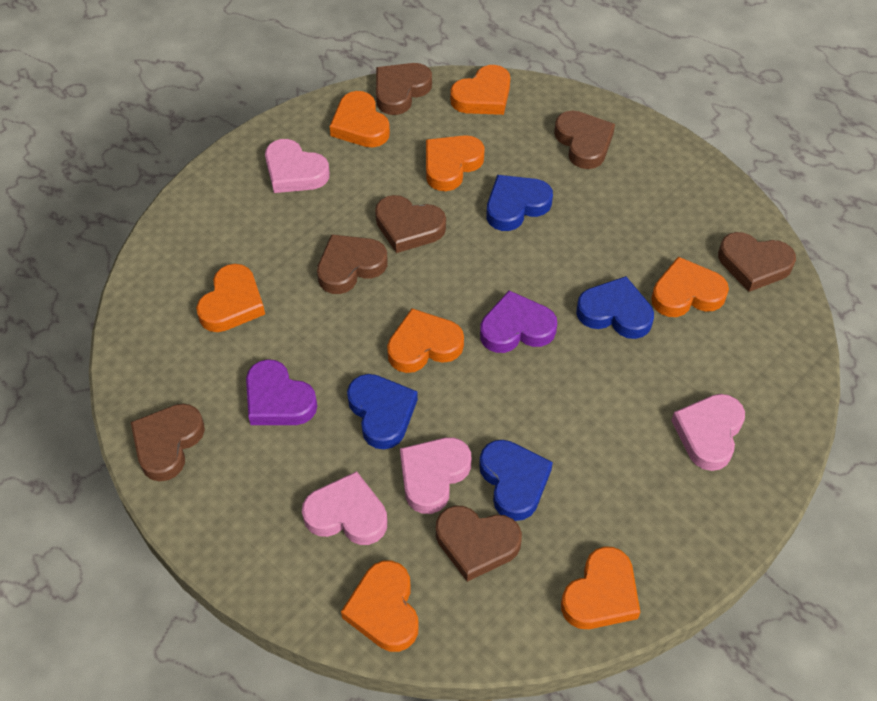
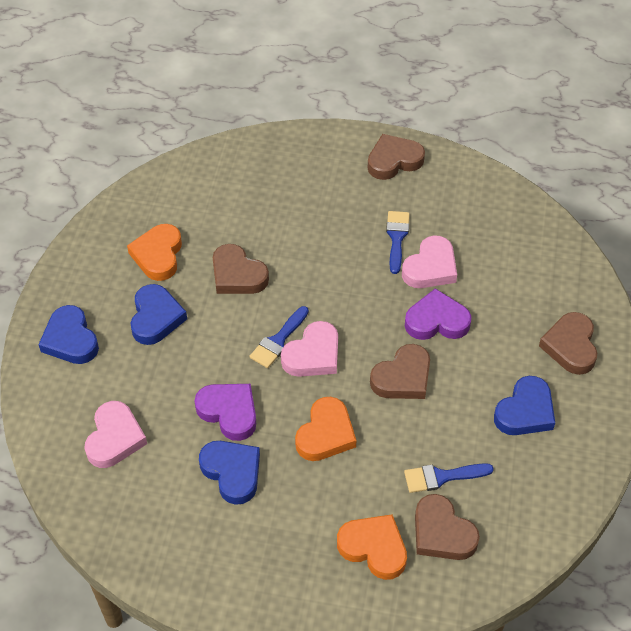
blue brush: 0 -> 3
brown heart: 7 -> 5
orange heart: 8 -> 3
pink heart: 4 -> 3

